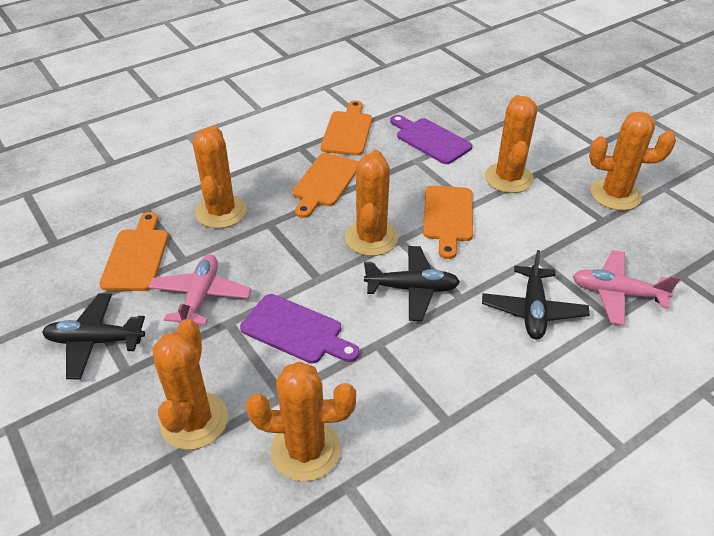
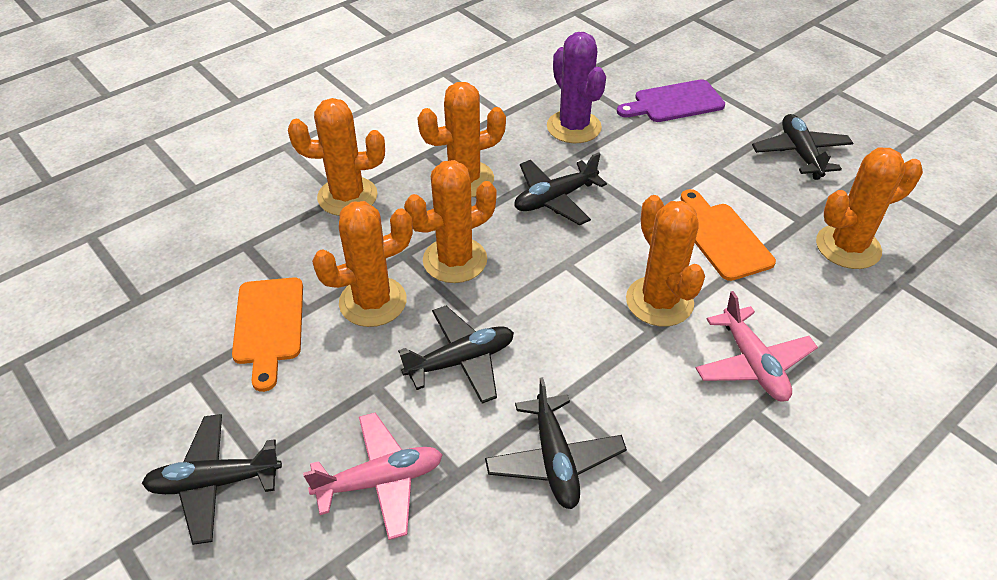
black plane: 3 -> 5
orange cutting board: 4 -> 2
purple cactus: 0 -> 1
purple cutting board: 2 -> 1

